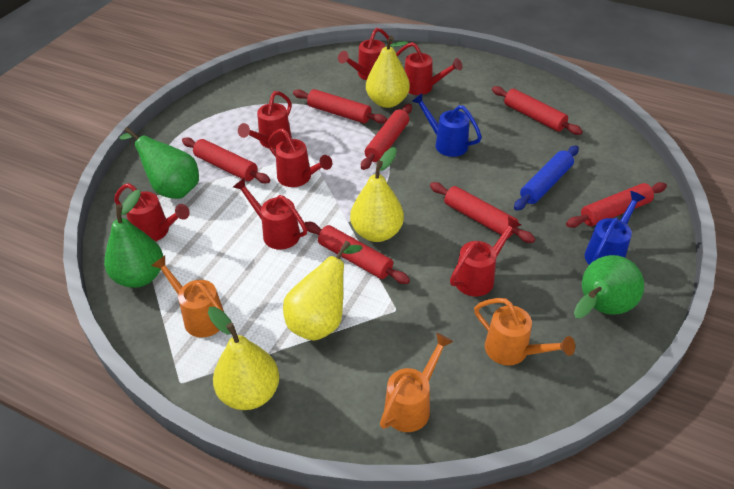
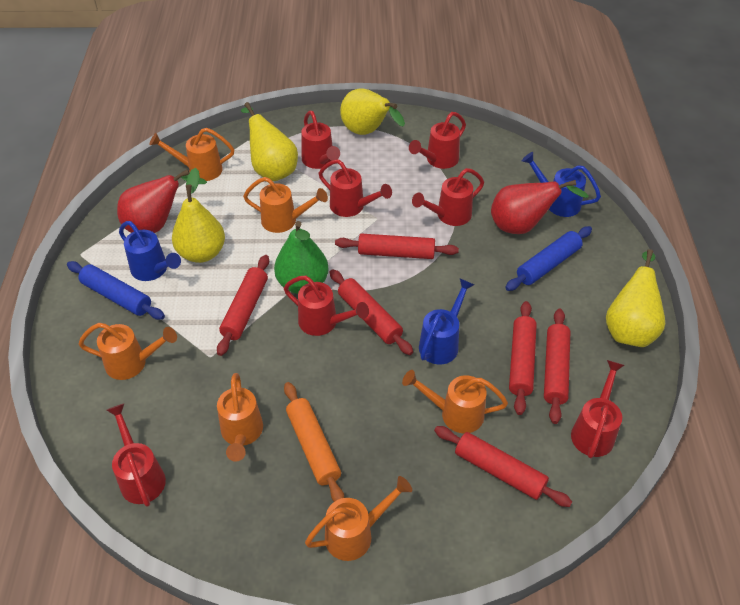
blue rolling pin: 1 -> 2
blue watering can: 2 -> 3
green pear: 3 -> 1
orange rolling pin: 0 -> 1
orange watering can: 3 -> 6
red pear: 0 -> 2
red rolling pin: 7 -> 6

